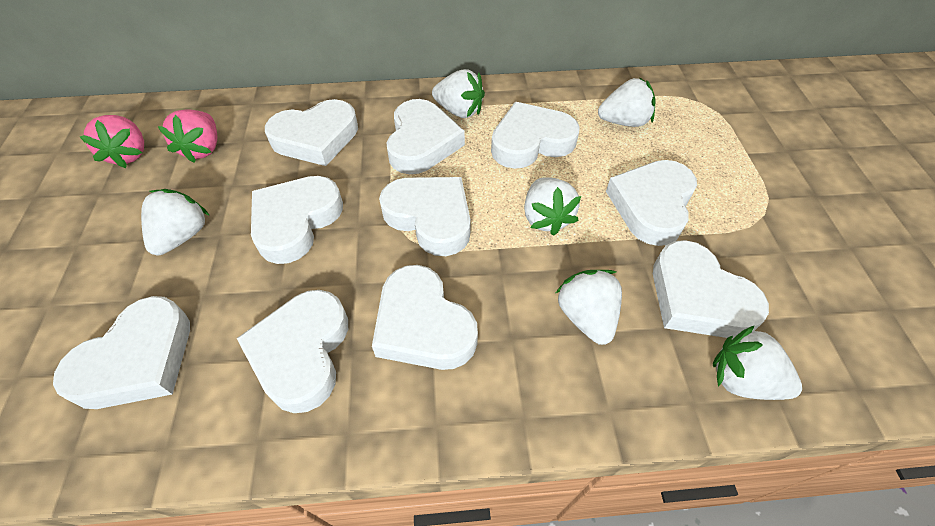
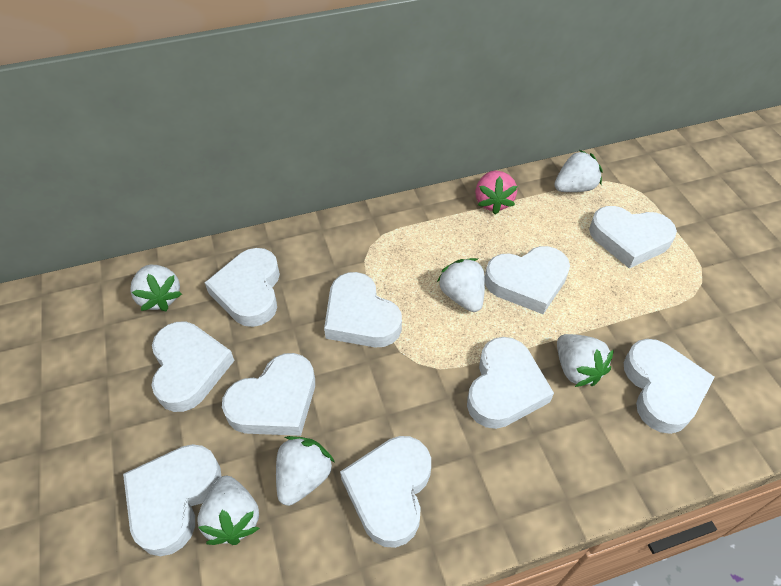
pink strawberry: 2 -> 1

